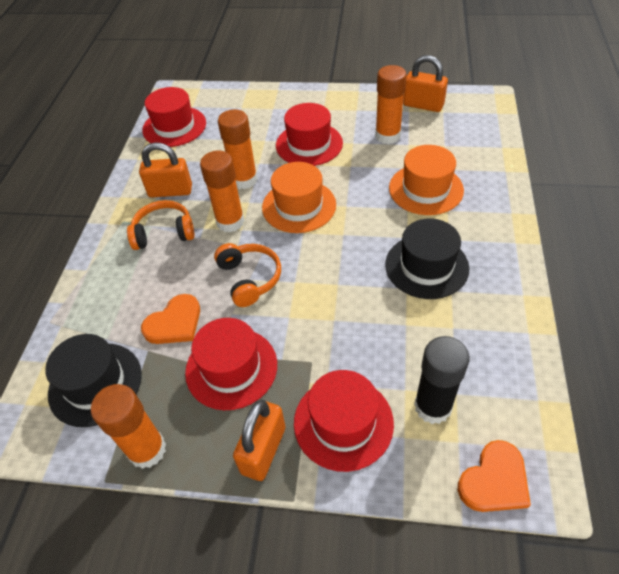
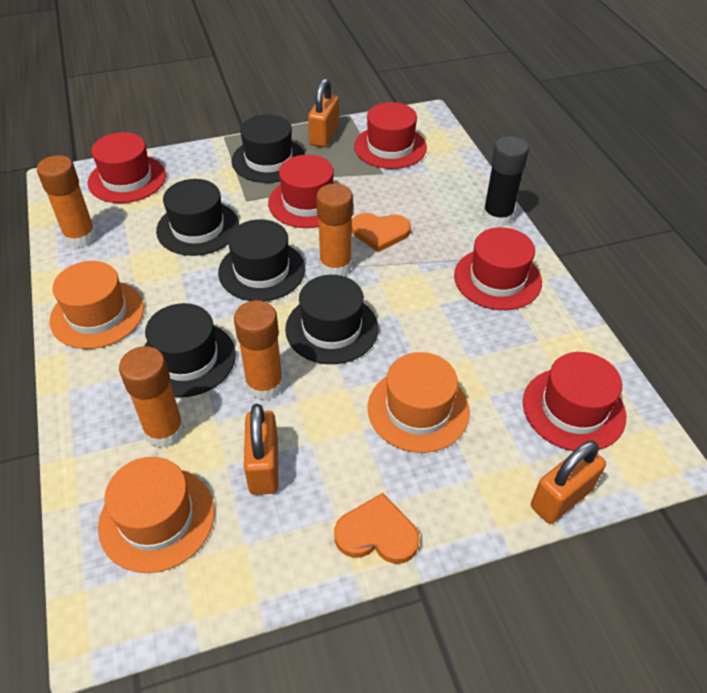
black hat: 2 -> 5
orange hat: 2 -> 3
orange headphones: 2 -> 0
red hat: 4 -> 5

